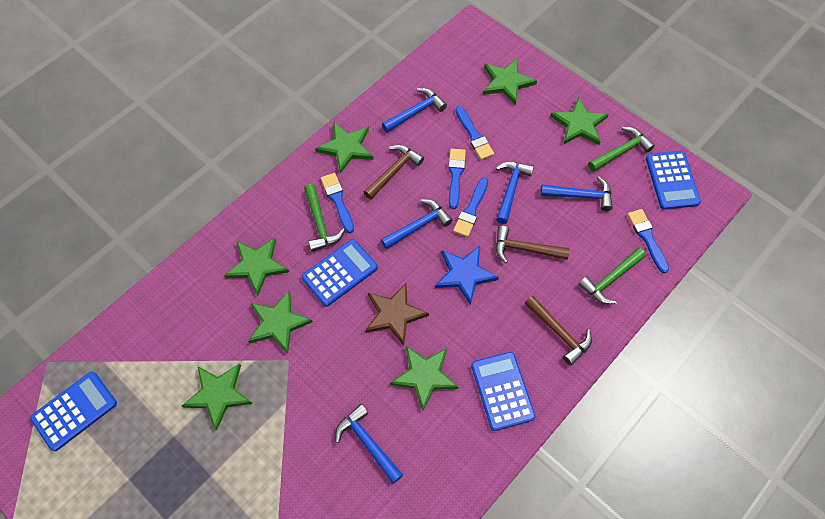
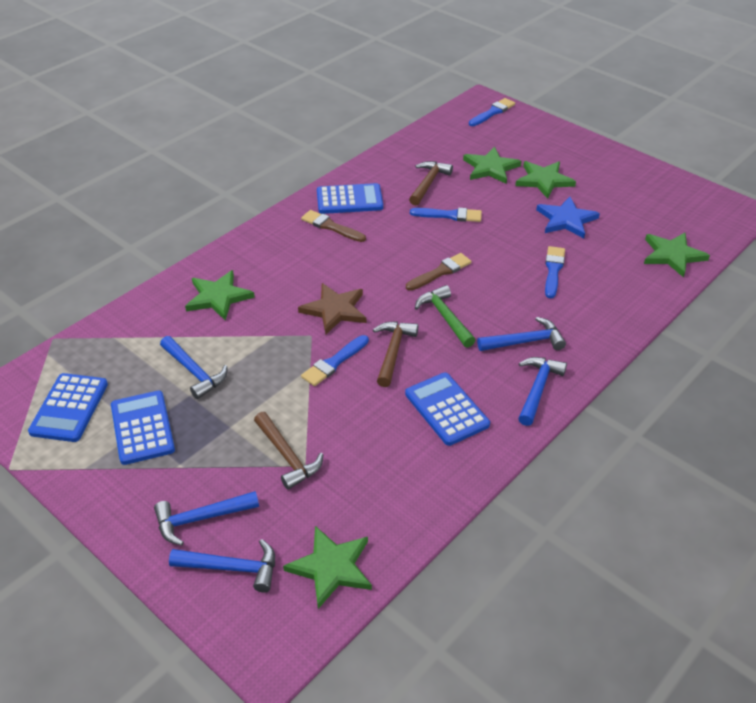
blue brush: 5 -> 4
brown brush: 0 -> 2
green hammer: 3 -> 1
green star: 7 -> 5

